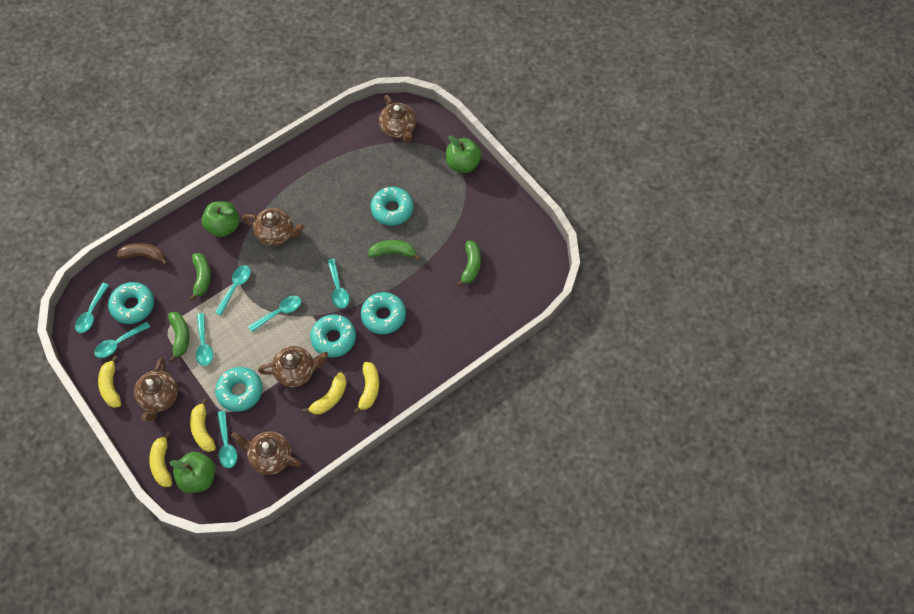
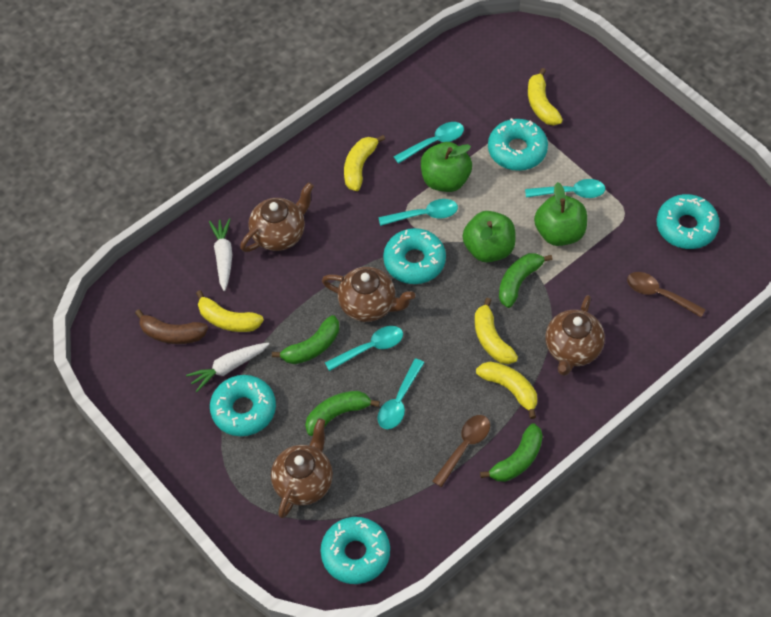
brown spoon: 0 -> 2
brown teapot: 5 -> 4
turquoise spoon: 7 -> 5
white carrot: 0 -> 2

